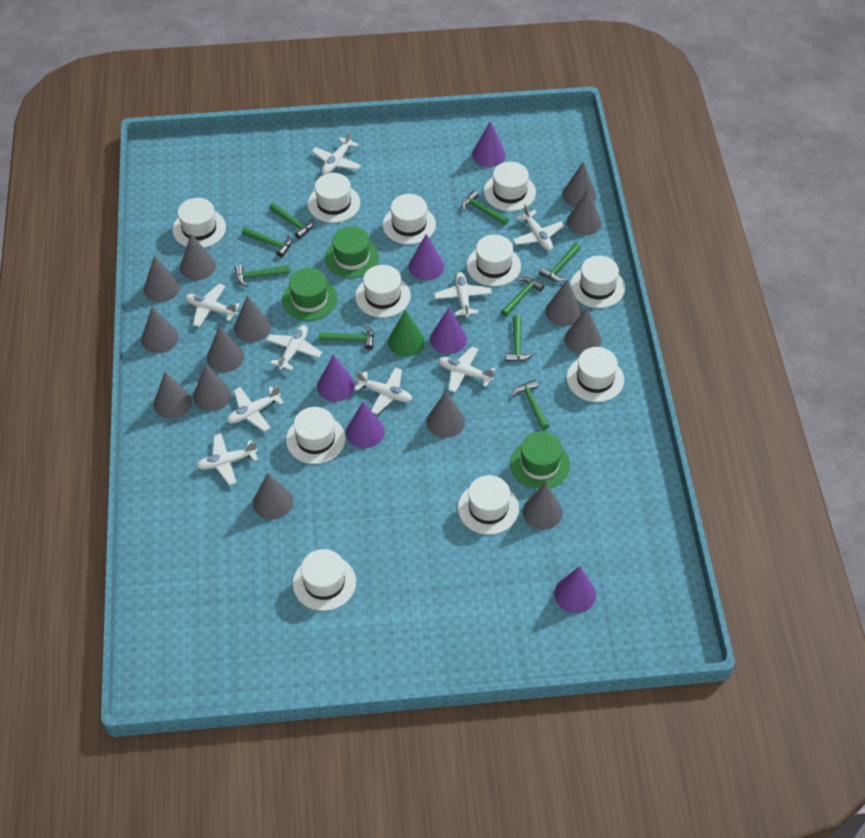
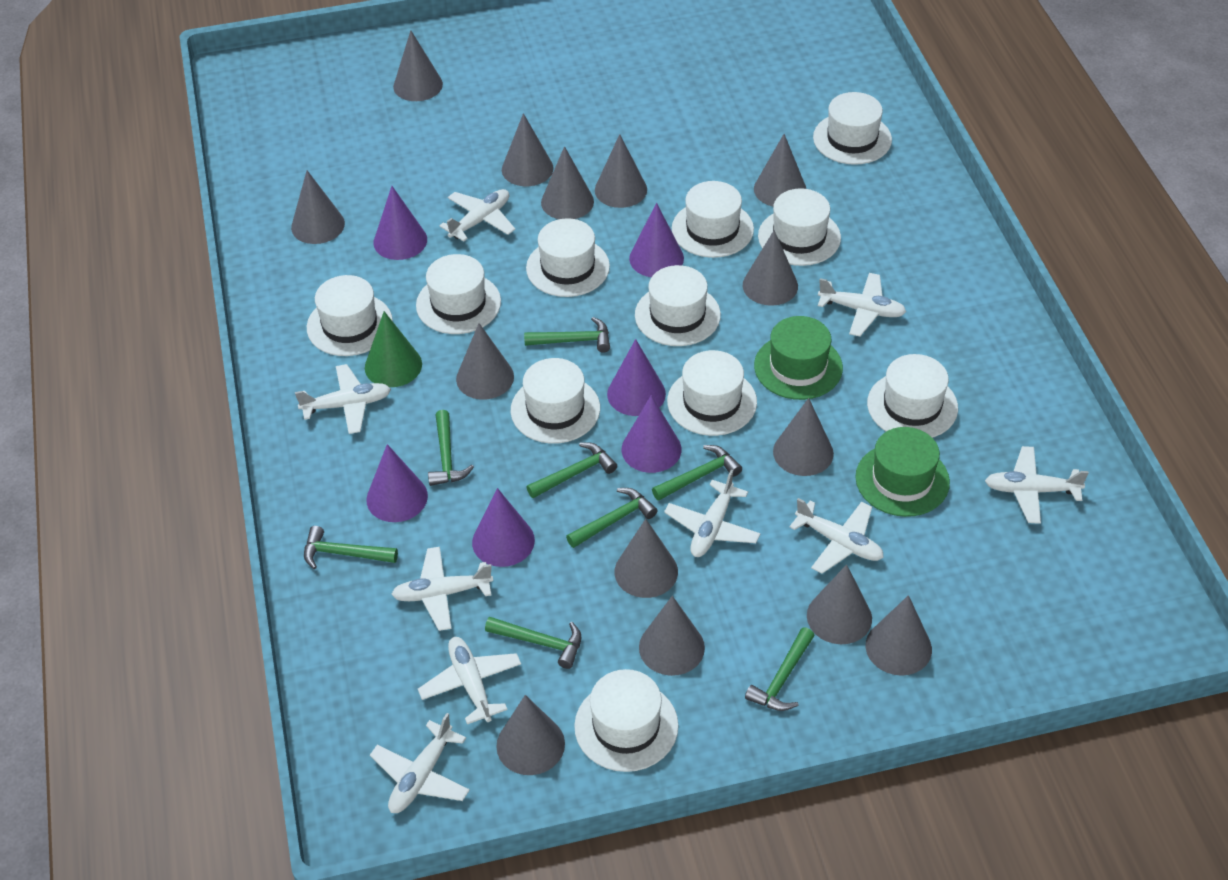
green hammer: 9 -> 8
green hat: 3 -> 2

